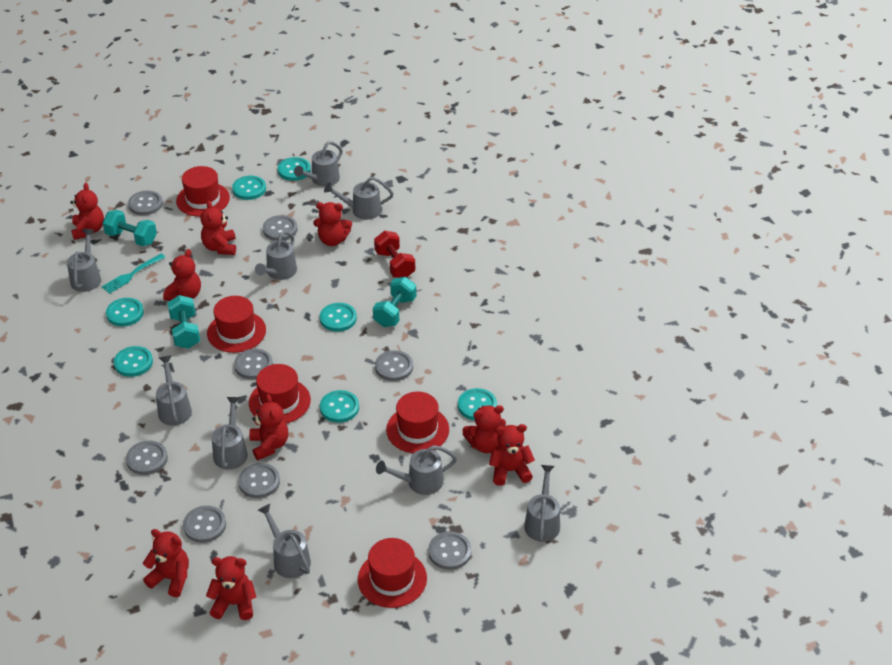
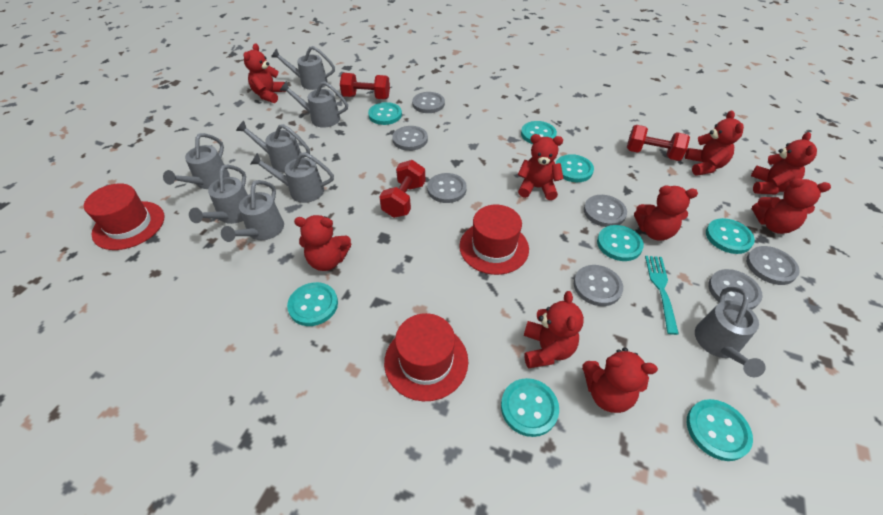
grey button: 8 -> 7
grey watering can: 9 -> 8
red dumbbell: 1 -> 3
red hat: 5 -> 3
turquoise button: 7 -> 8
turquoise dumbbell: 3 -> 0

